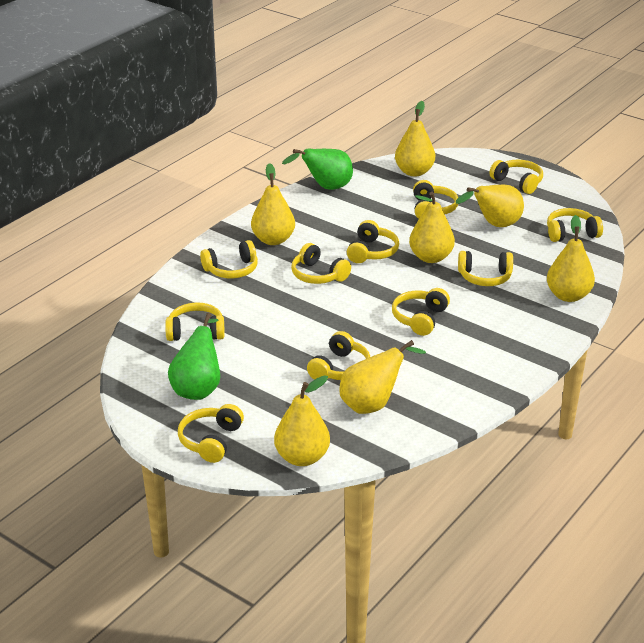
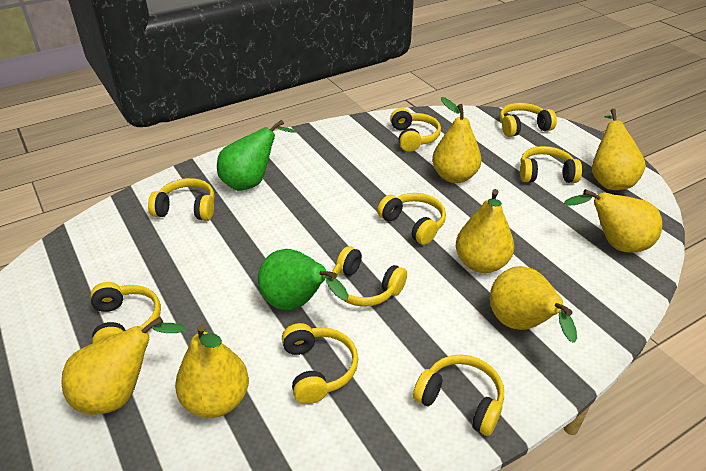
yellow headphones: 11 -> 9

